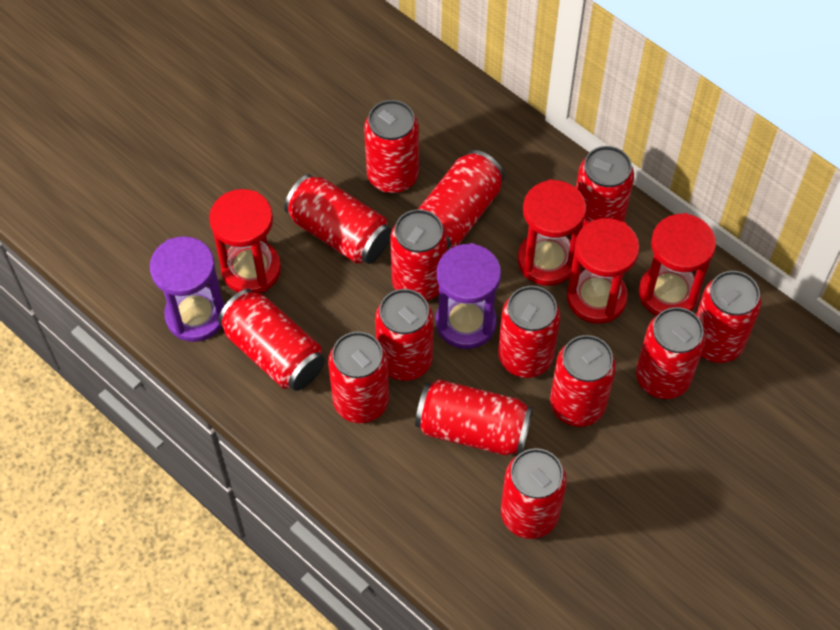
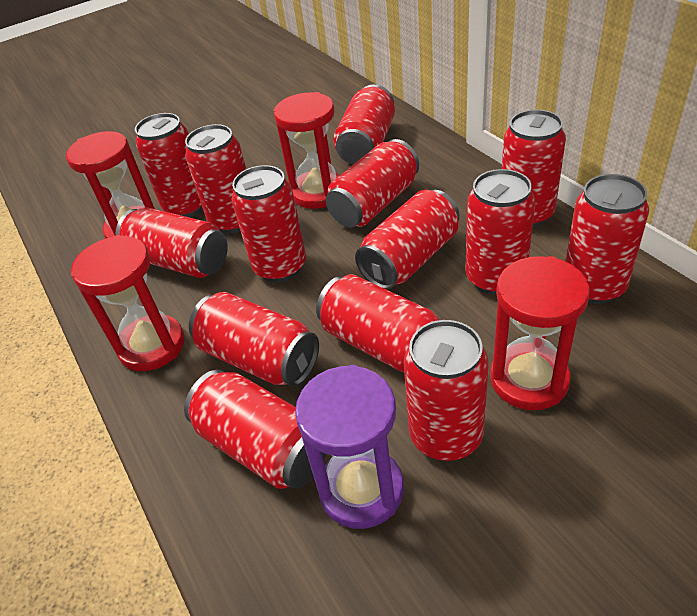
purple hourglass: 2 -> 1

